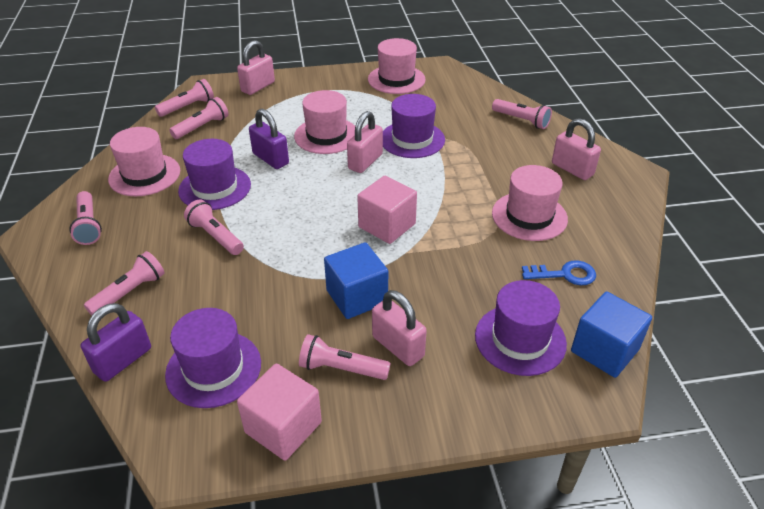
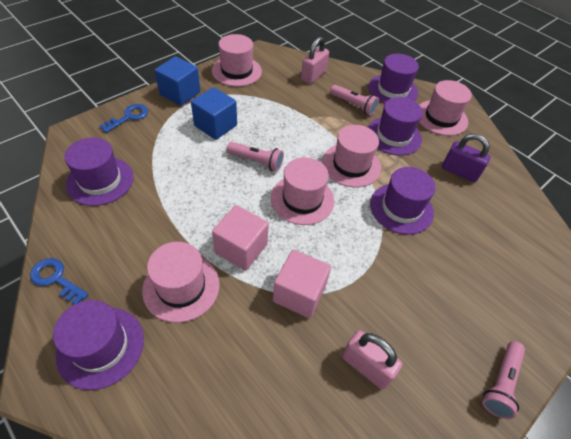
blue key: 1 -> 2
pink flashlight: 7 -> 3
pink hat: 4 -> 5
pink padlock: 4 -> 2
purple hat: 4 -> 5
purple padlock: 2 -> 1

